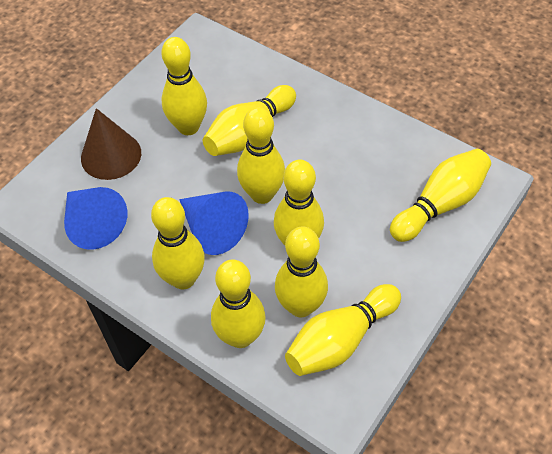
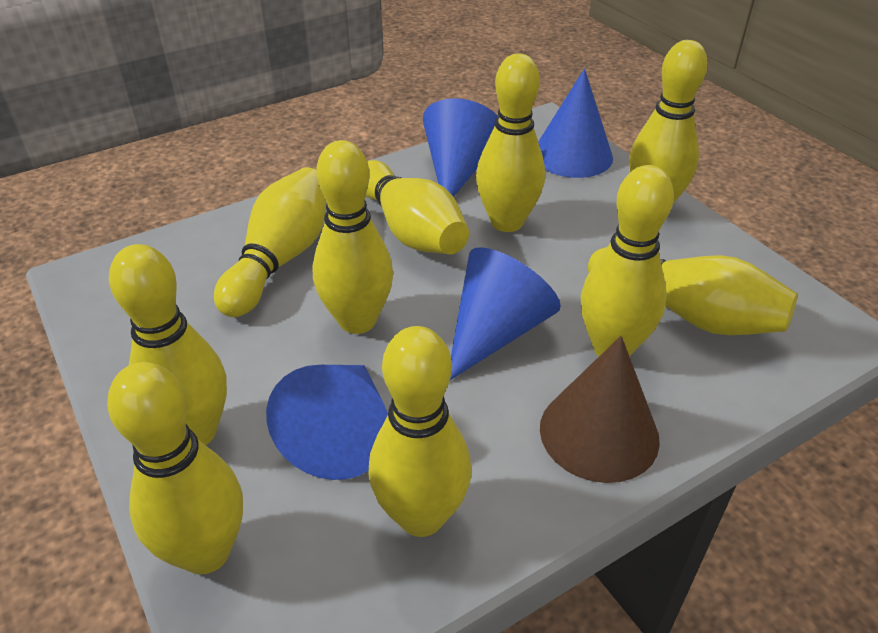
blue cone: 2 -> 4
yellow bowling pin: 9 -> 10

